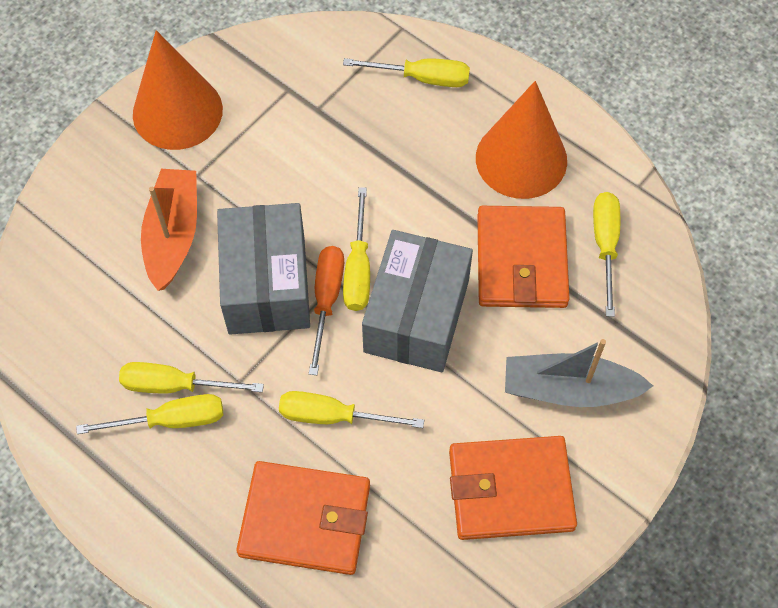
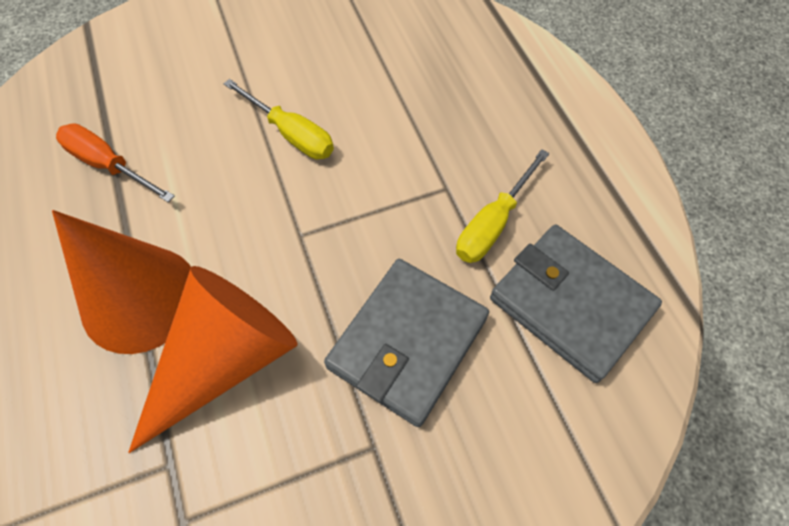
grey boat: 1 -> 0
grey box: 2 -> 0
grey wallet: 0 -> 2
orange boat: 1 -> 0
orange wallet: 3 -> 0
yellow screwdriver: 6 -> 2

